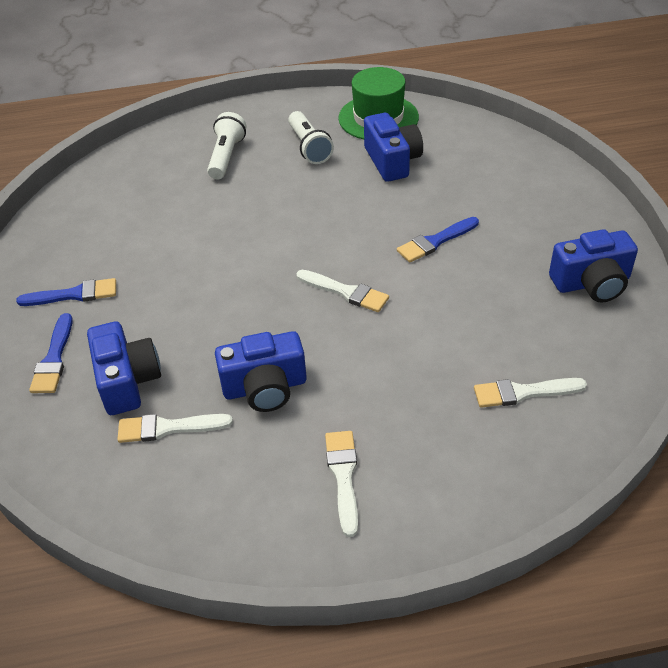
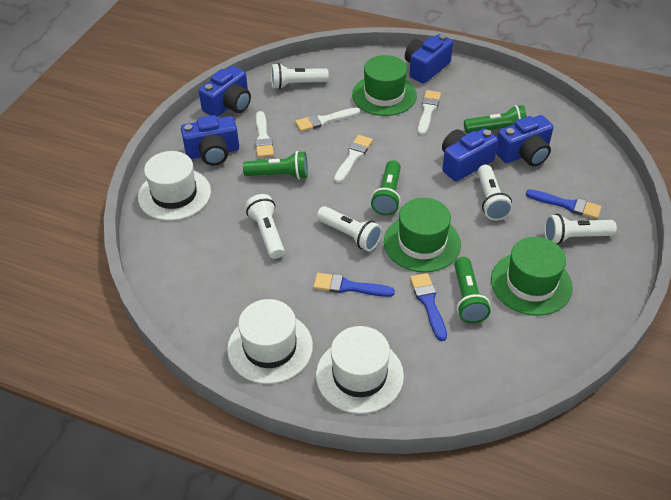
blue camera: 4 -> 5
green flashlight: 0 -> 4
green hat: 1 -> 3
white flashlight: 2 -> 5
white hat: 0 -> 3

